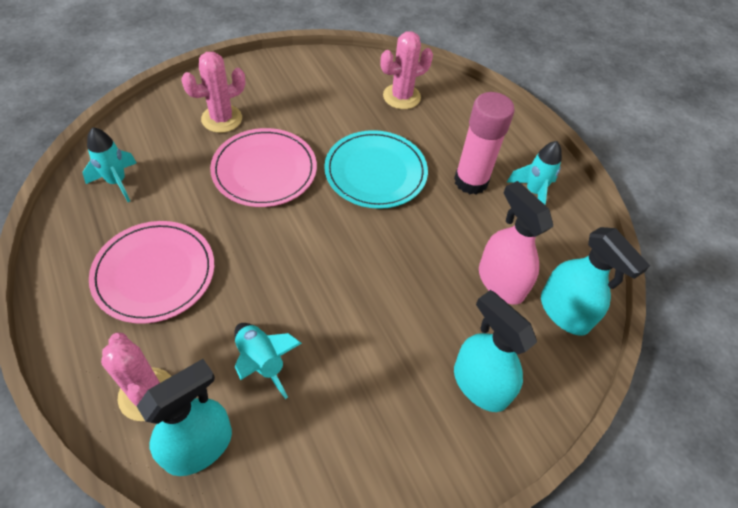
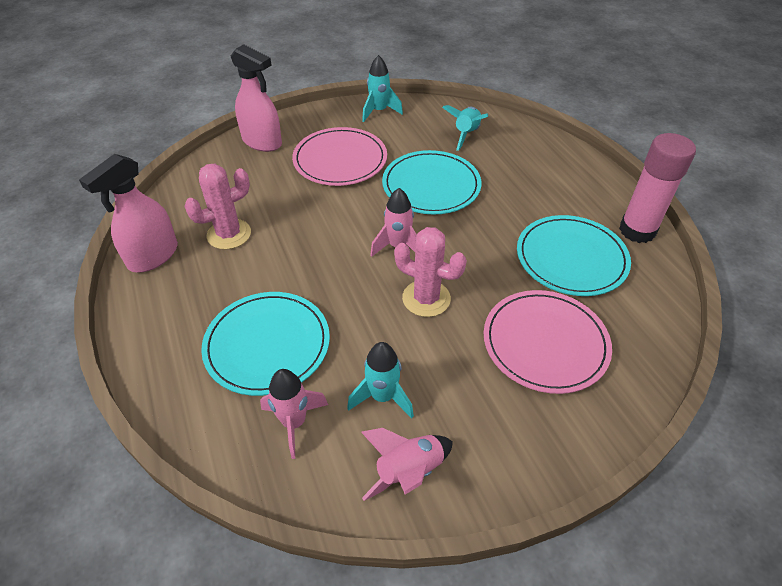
pink cactus: 3 -> 2
pink rocket: 0 -> 3
pink spray bottle: 1 -> 2
turquoise plate: 1 -> 3
turquoise spray bottle: 3 -> 0

